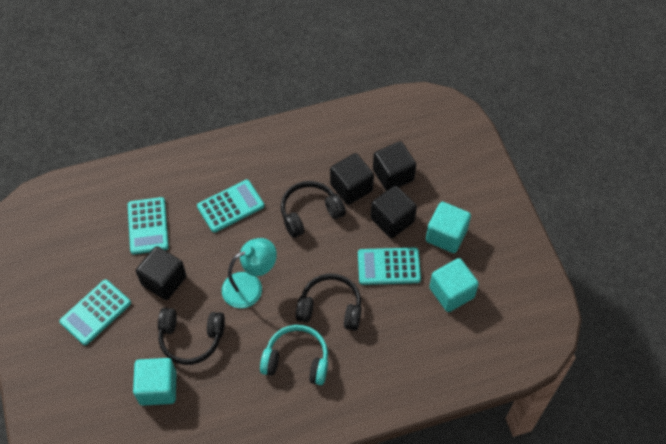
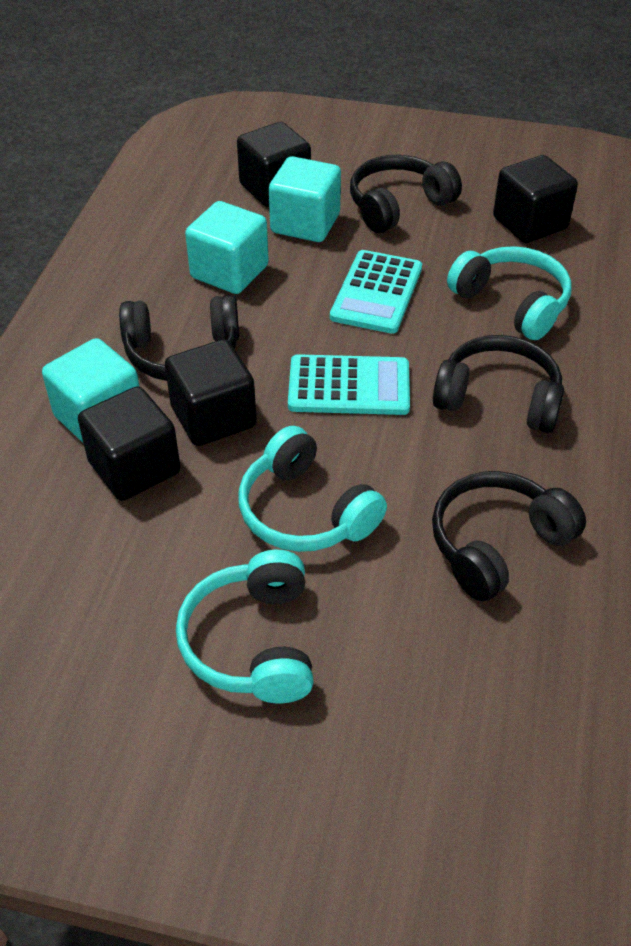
black headphones: 3 -> 4
turquoise calculator: 4 -> 2
turquoise headphones: 1 -> 3
turquoise lamp: 1 -> 0

